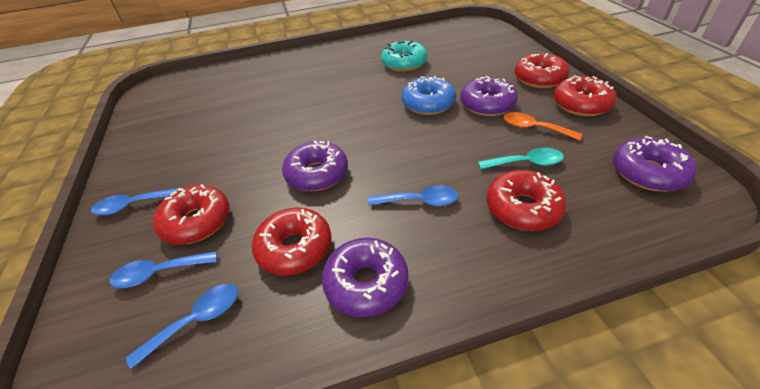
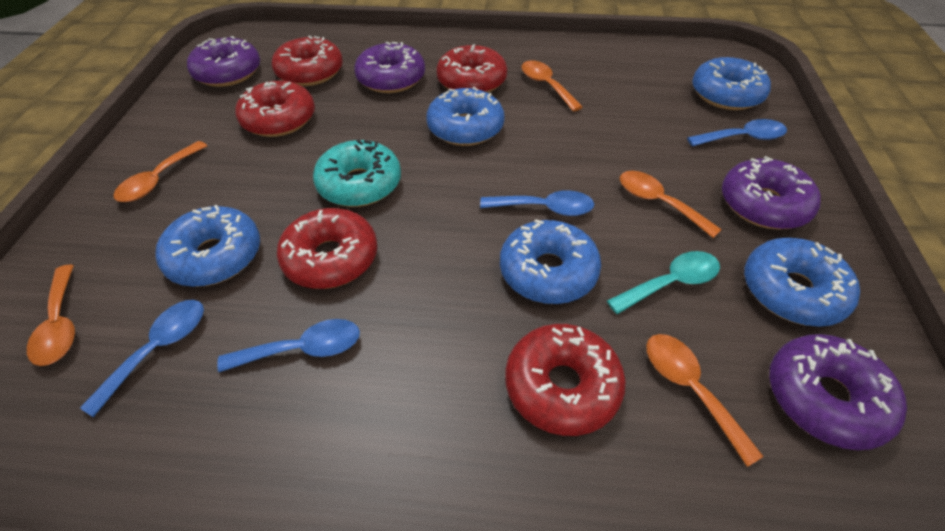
blue donut: 1 -> 5
orange spoon: 1 -> 5

